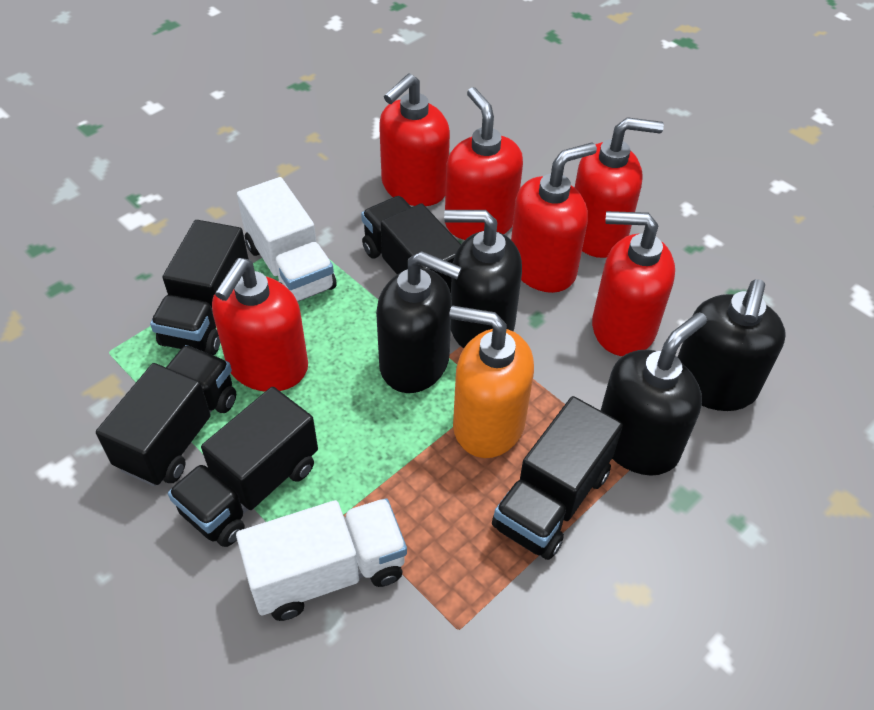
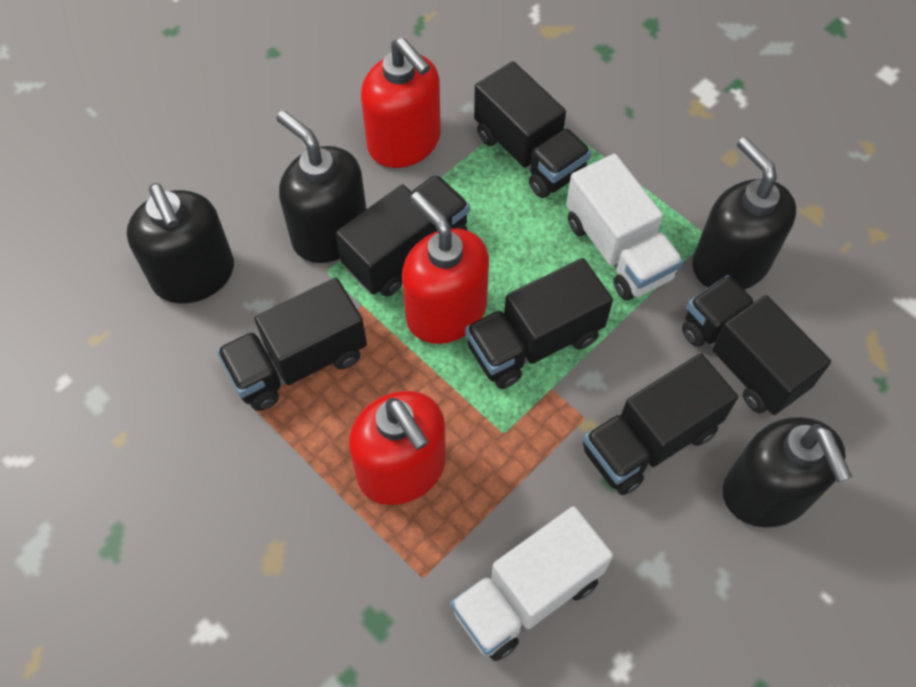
black truck: 5 -> 6
orange soap dispenser: 1 -> 0
red soap dispenser: 6 -> 3

